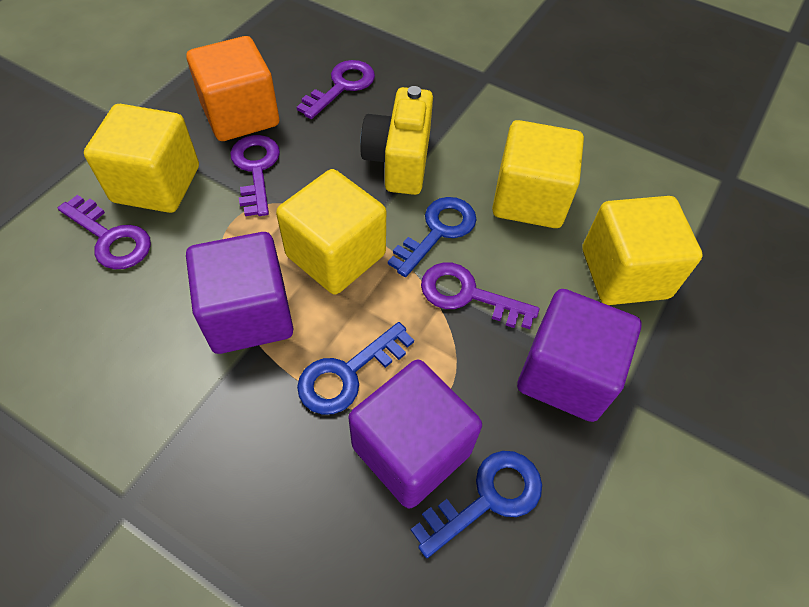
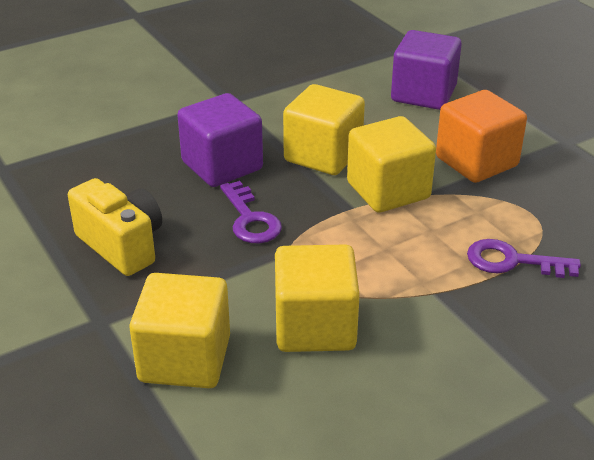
blue key: 3 -> 0
purple cube: 3 -> 2
purple key: 4 -> 2

